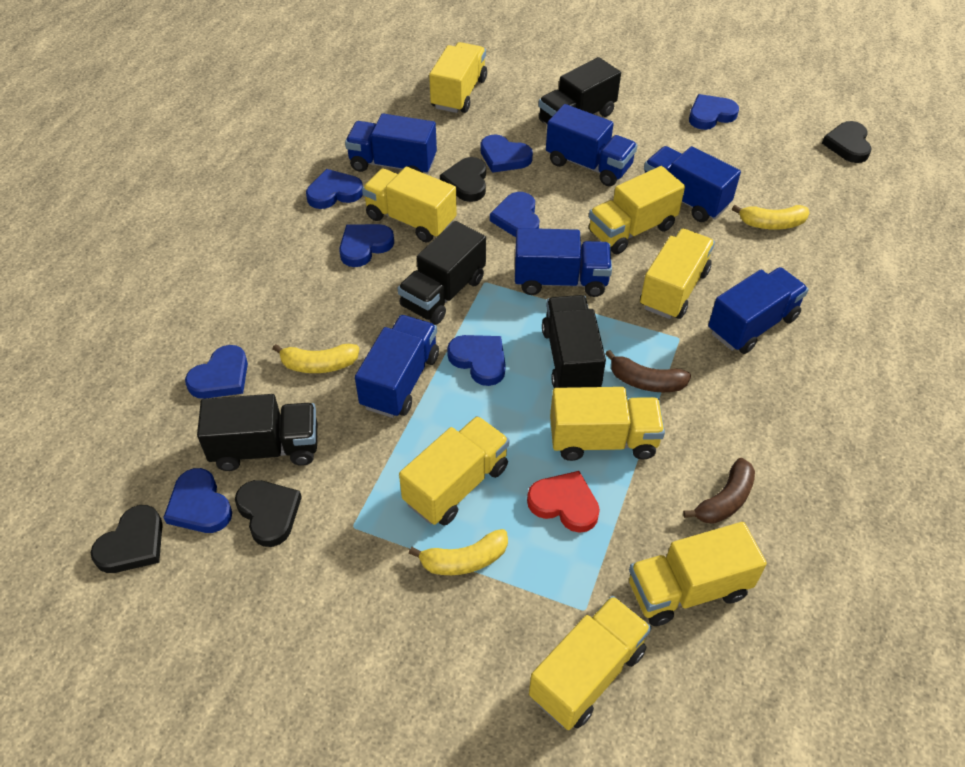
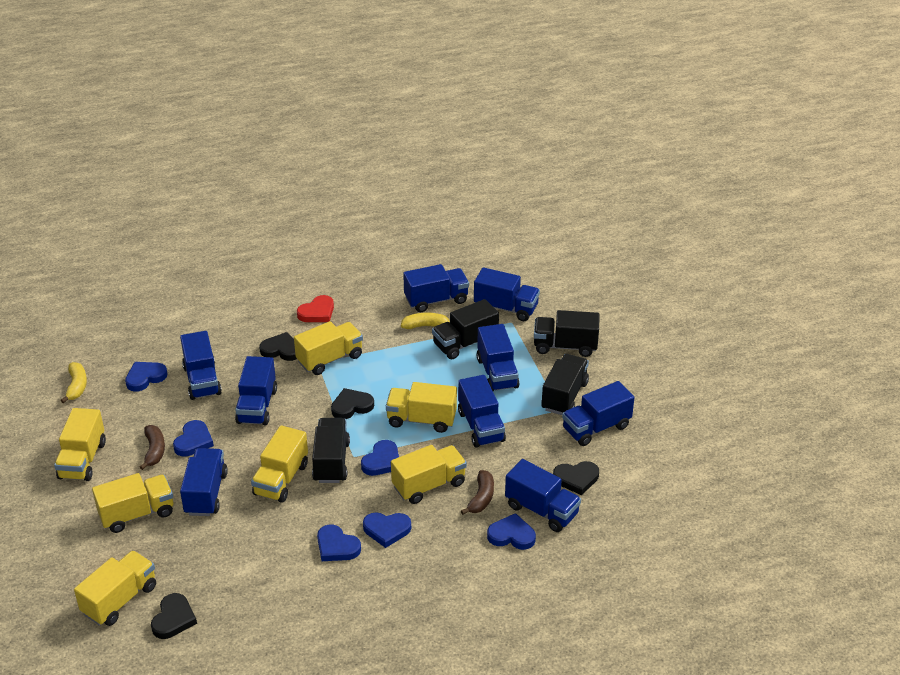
blue heart: 8 -> 6
blue truck: 6 -> 9
yellow banana: 3 -> 2
yellow truck: 8 -> 7

